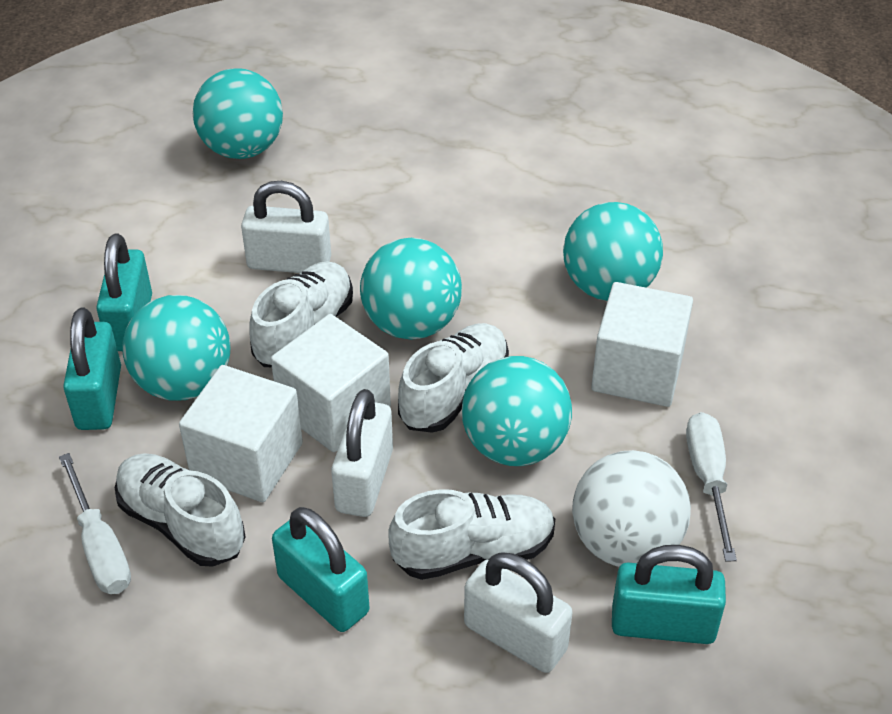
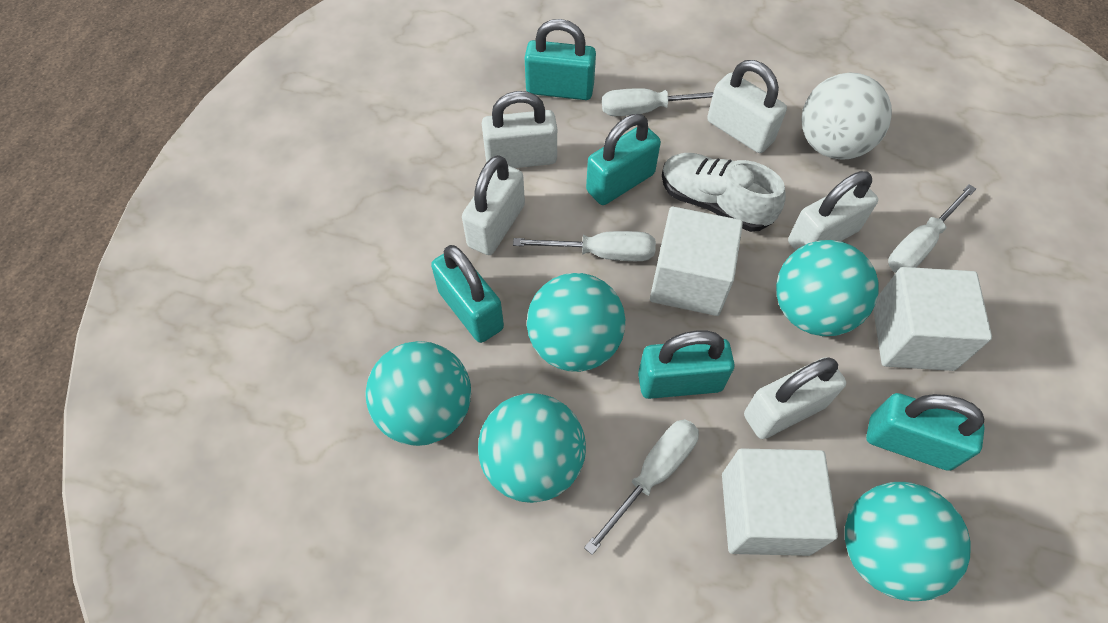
turquoise padlock: 4 -> 5
white padlock: 3 -> 5
white screwdriver: 2 -> 4
white shoe: 4 -> 1

